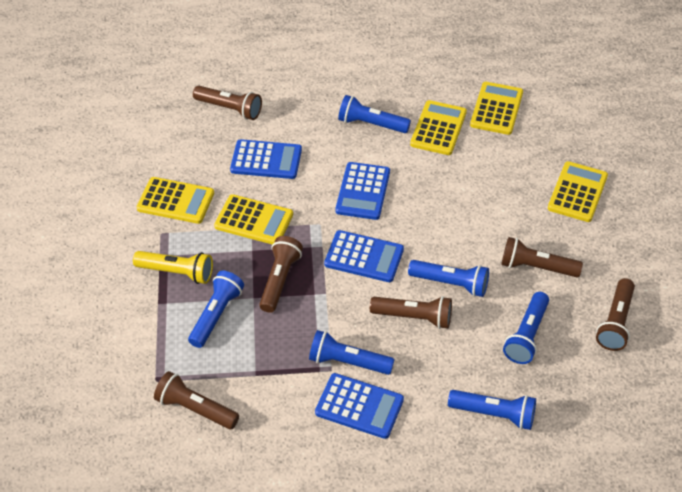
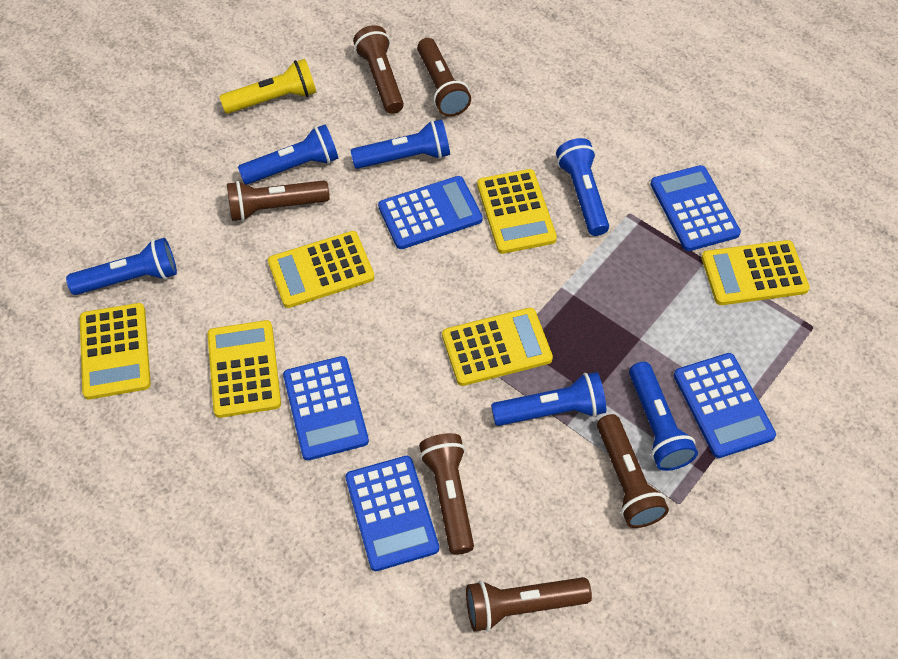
blue calculator: 4 -> 5
yellow calculator: 5 -> 6

